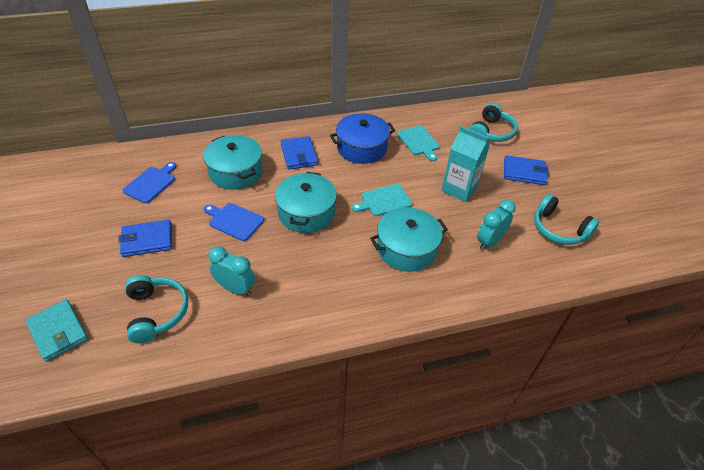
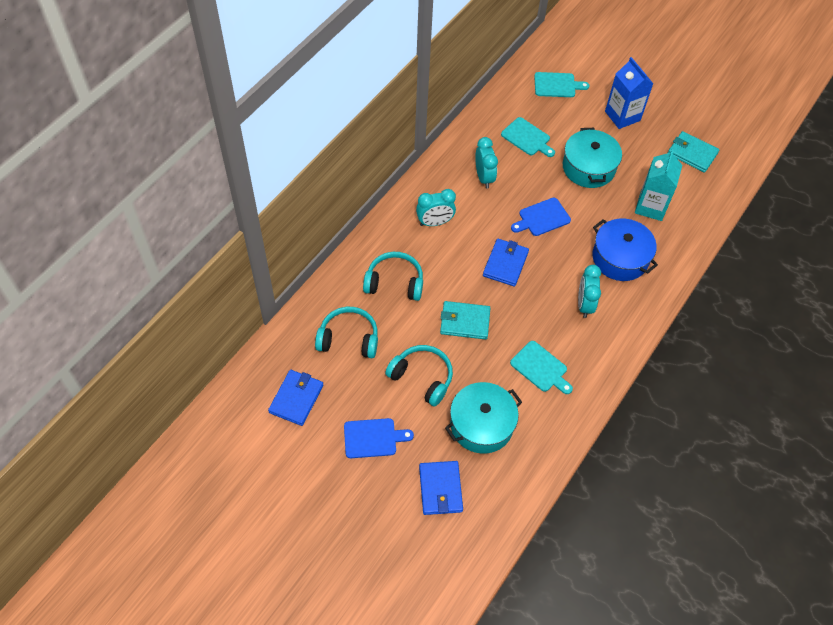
blue carton: 0 -> 1
turquoise clock: 2 -> 3
turquoise cutting board: 2 -> 3
turquoise pot: 3 -> 2
turquoise wallet: 1 -> 2

